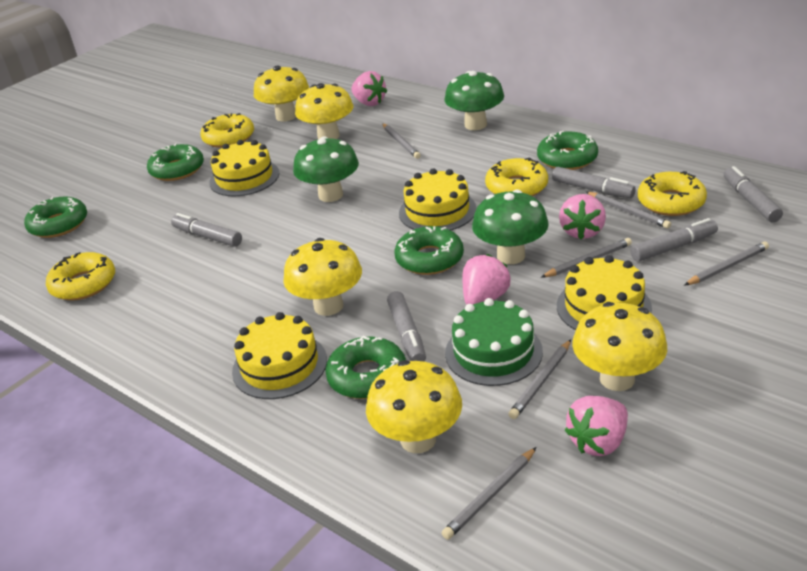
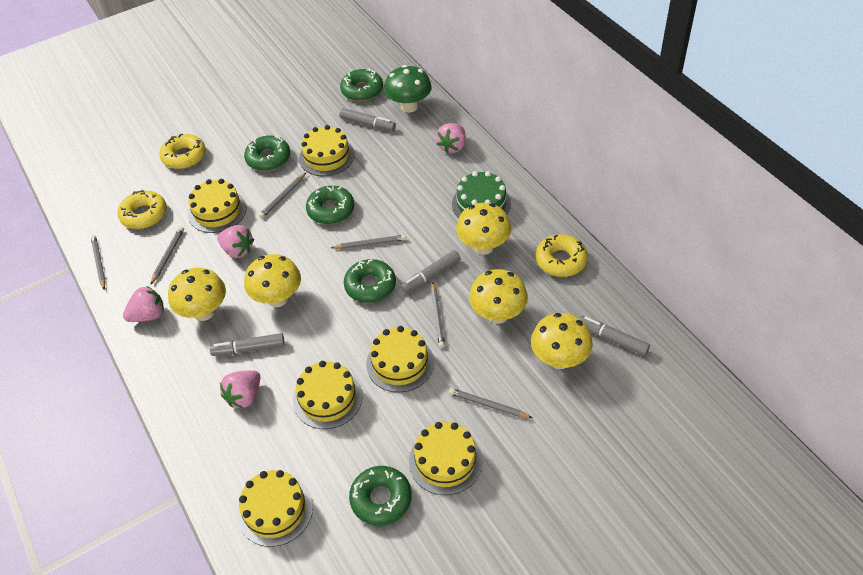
green mushroom: 3 -> 1
grey marker: 5 -> 4
yellow cake: 4 -> 6
yellow donut: 4 -> 3

